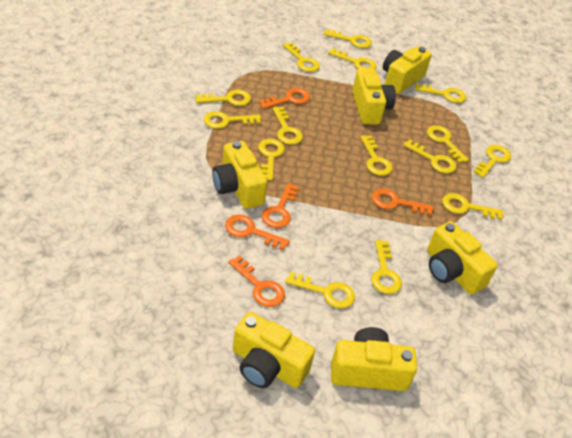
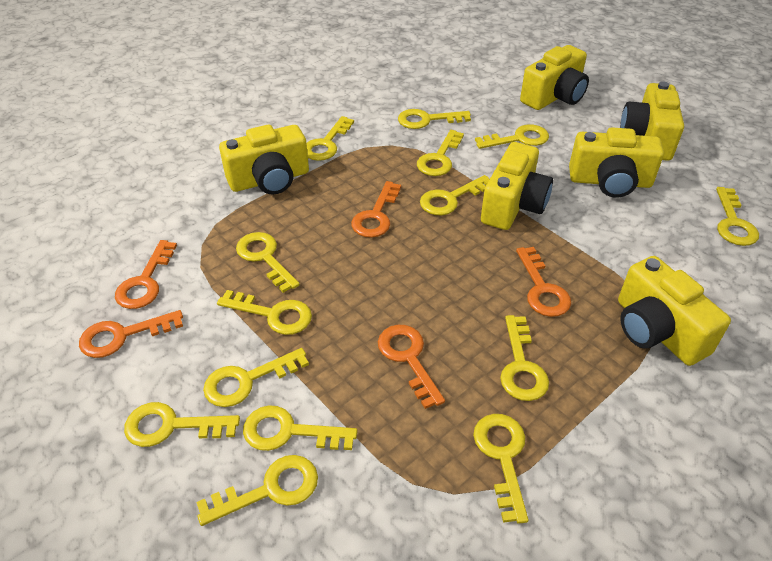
yellow key: 15 -> 14

